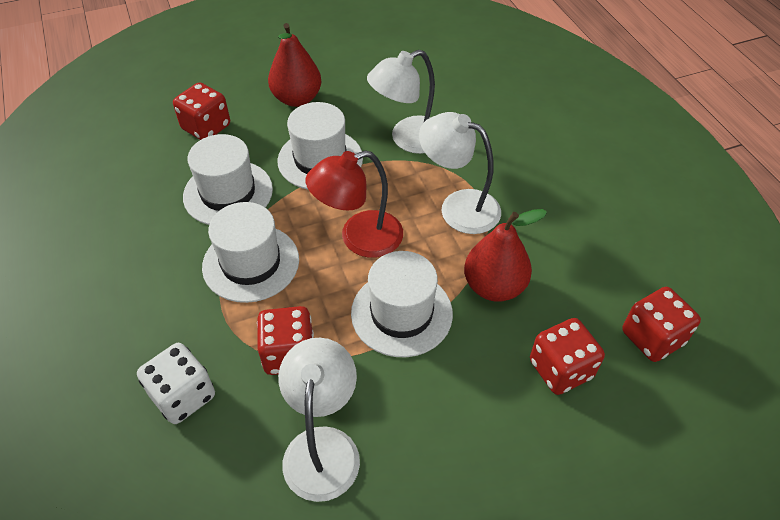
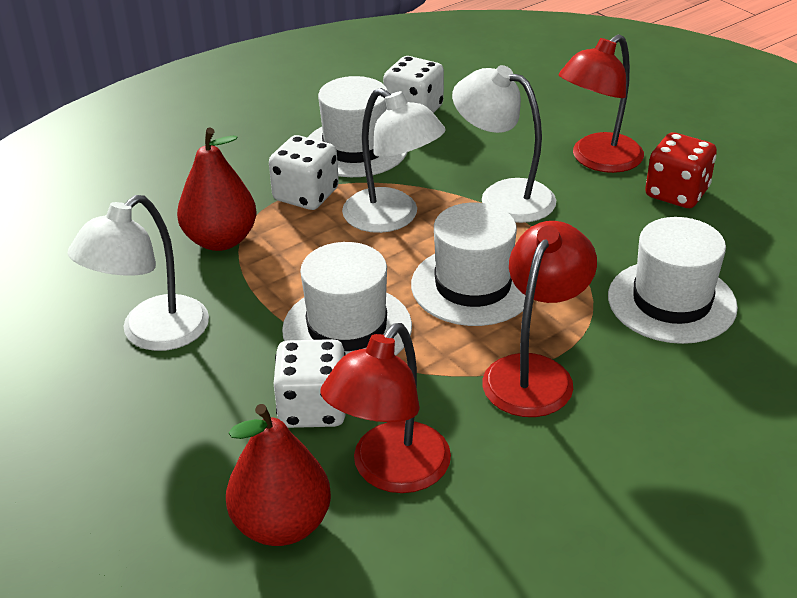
red dice: 4 -> 1
red lamp: 1 -> 3
white dice: 1 -> 3

